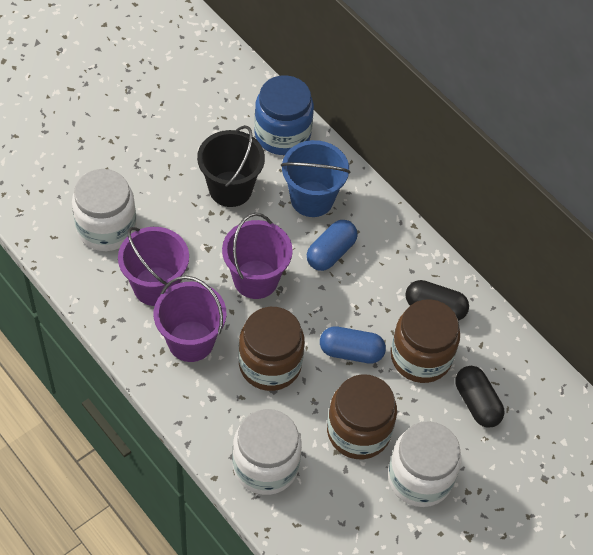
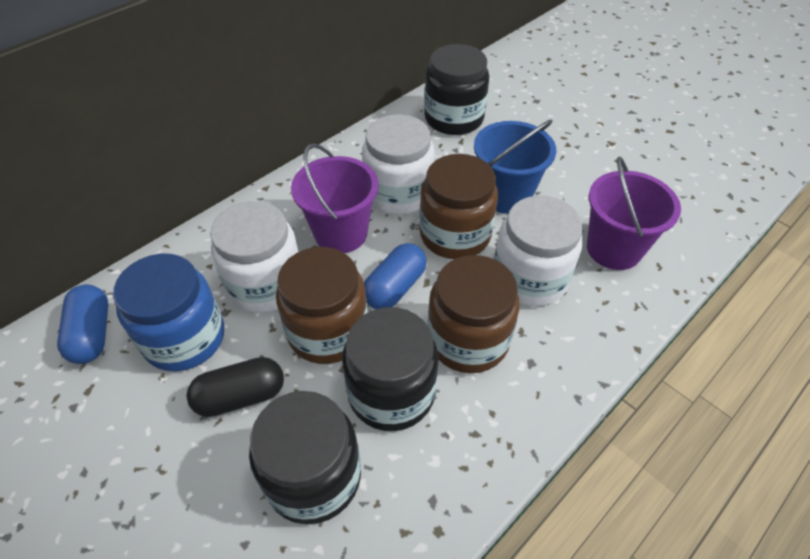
black bucket: 1 -> 0
black capsule: 2 -> 1
black jar: 0 -> 3
purple bucket: 3 -> 2

